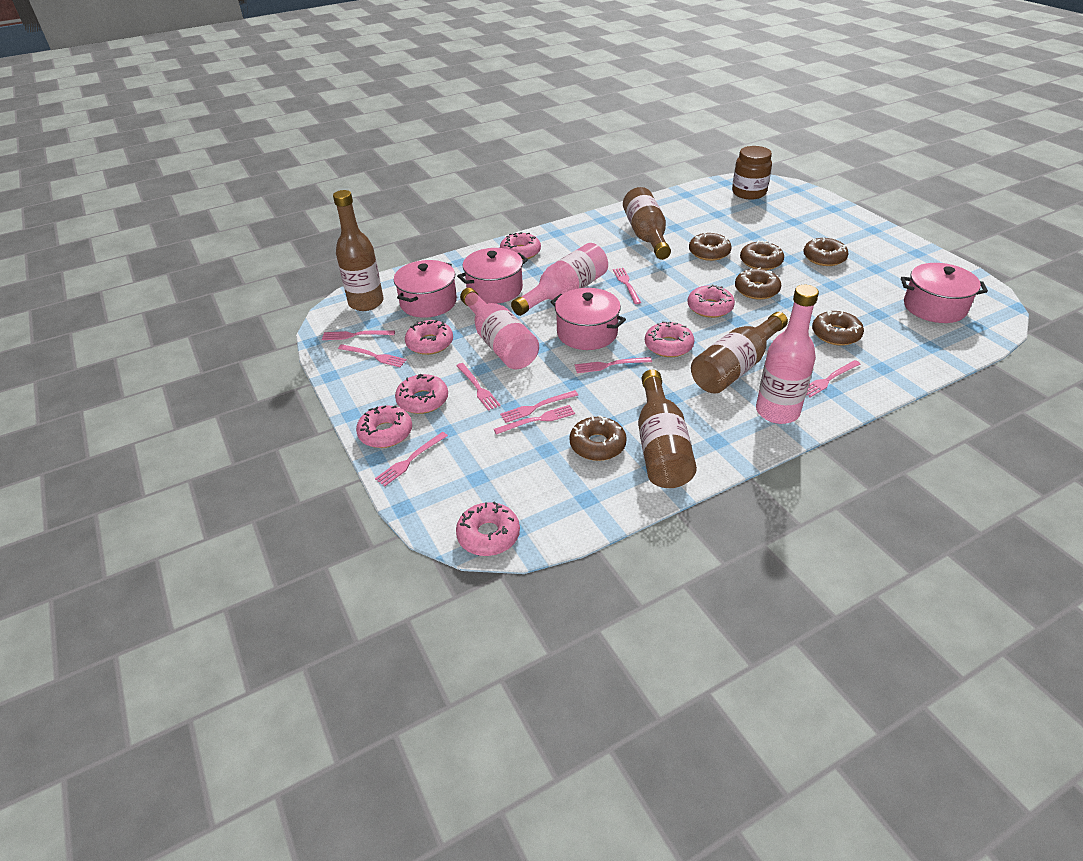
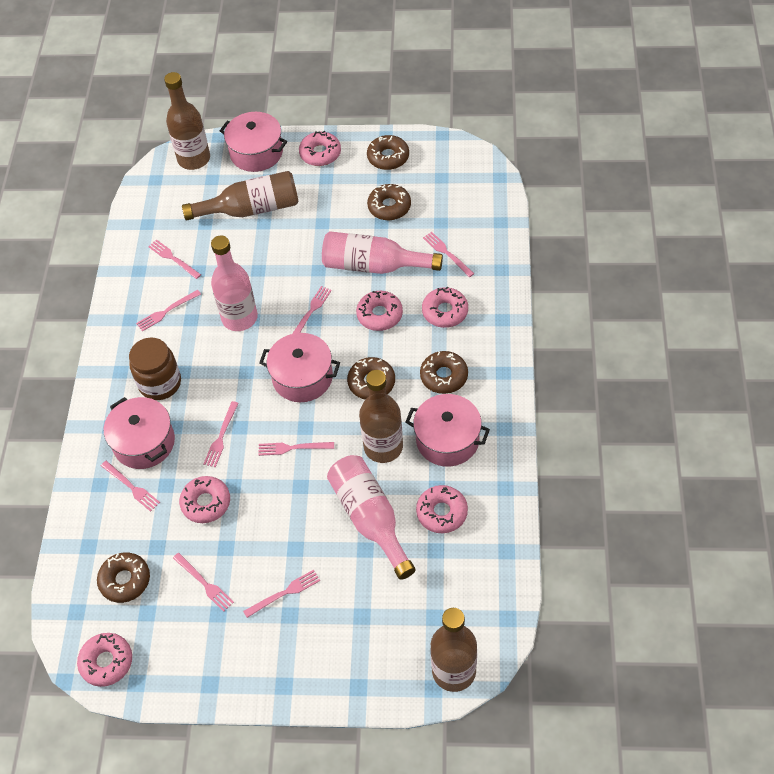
brown donut: 6 -> 5
pink donut: 7 -> 6

